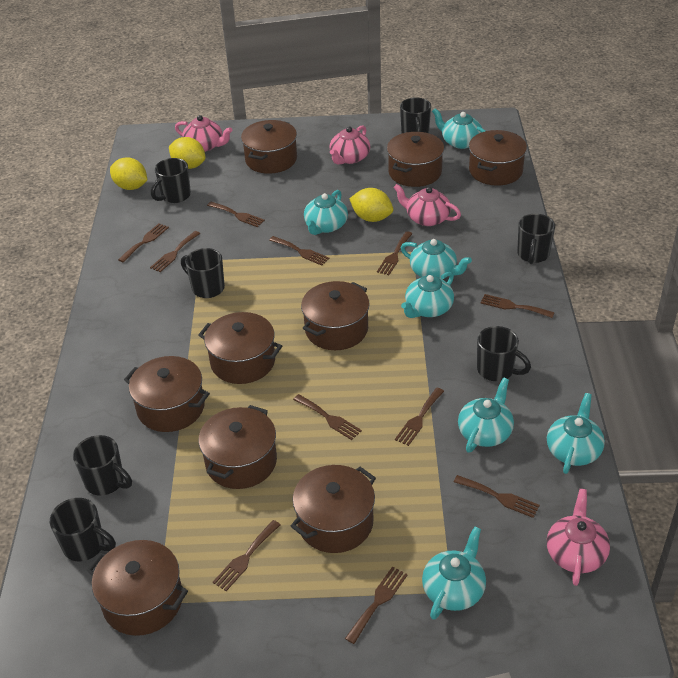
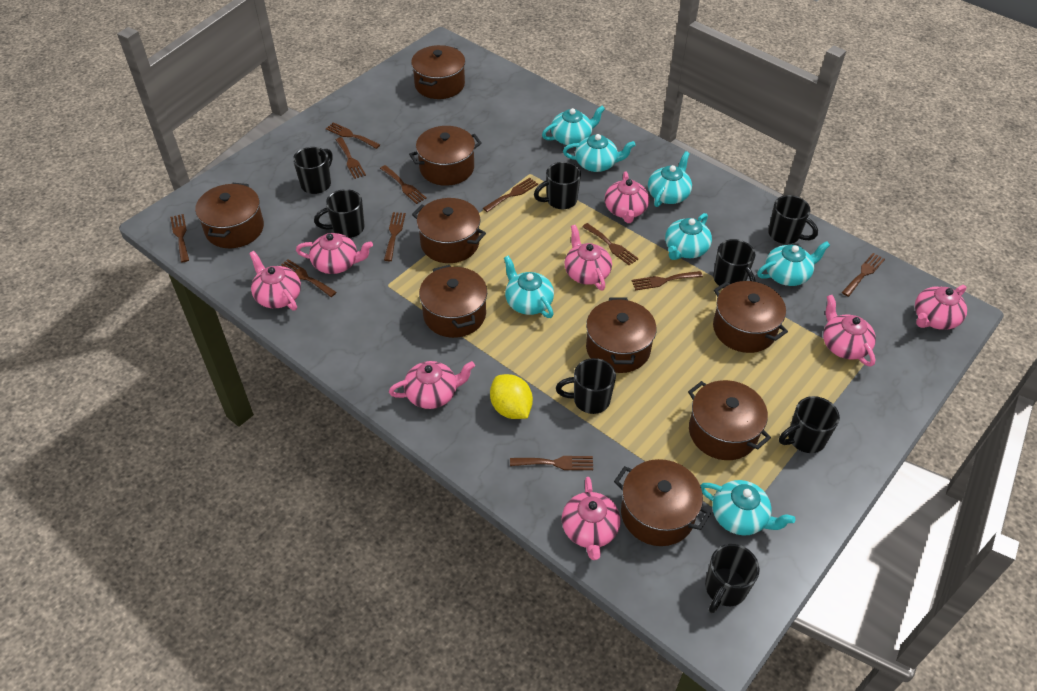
black mug: 7 -> 8
pink teapot: 4 -> 8
yellow lemon: 3 -> 1

